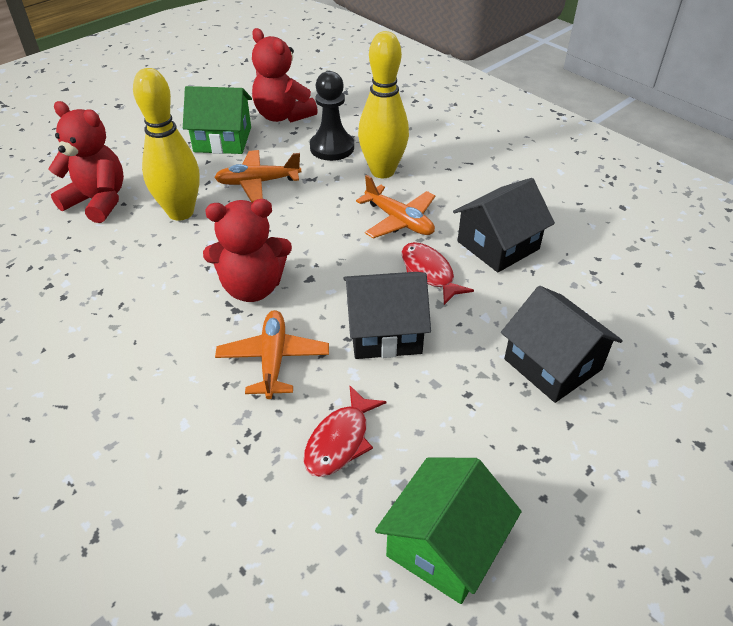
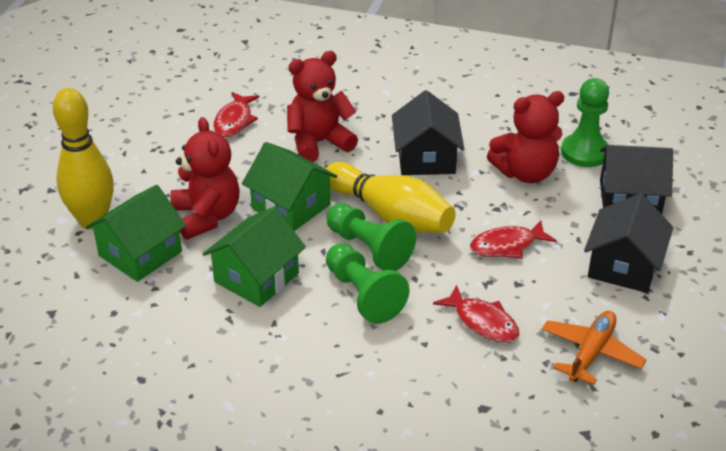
black pawn: 1 -> 0
green house: 2 -> 3
green pawn: 0 -> 3
orange plane: 3 -> 1
red fish: 2 -> 3

